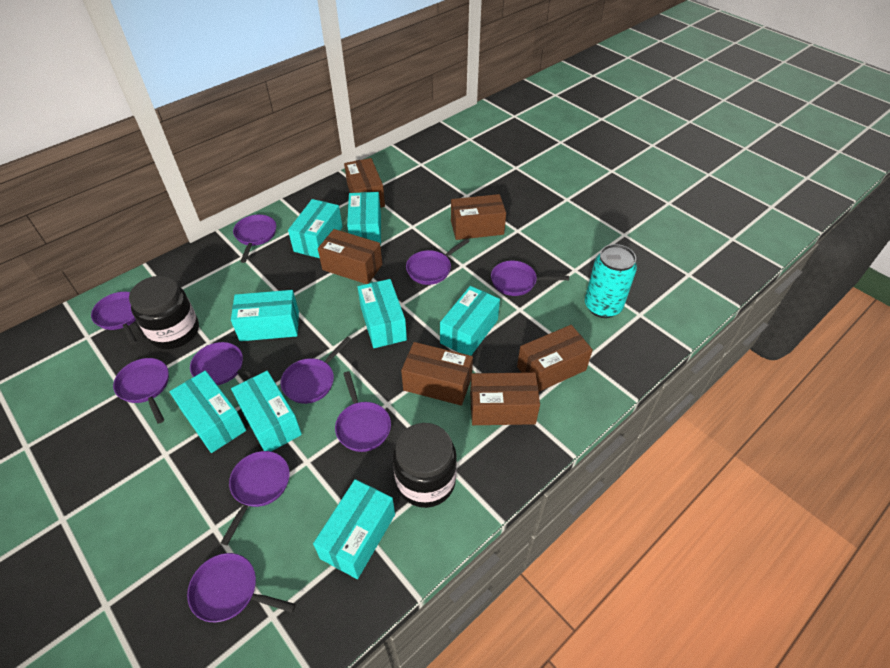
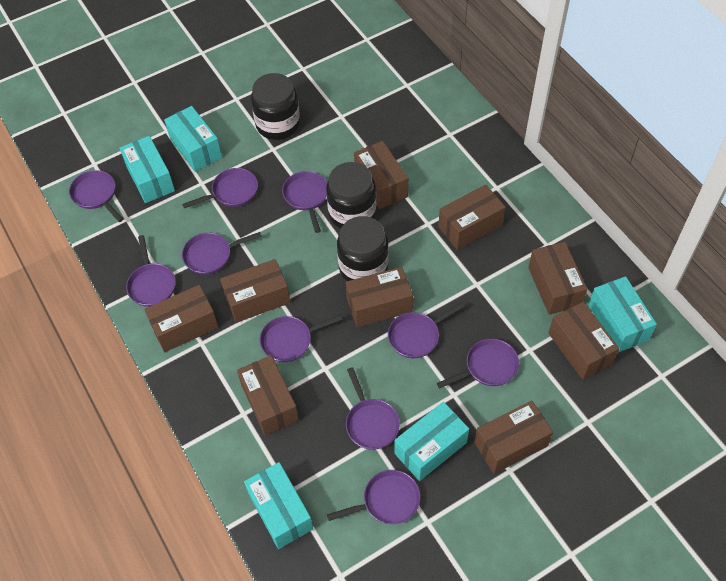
black jar: 2 -> 3
brown box: 6 -> 9
turquoise box: 8 -> 5
turquoise can: 1 -> 0

